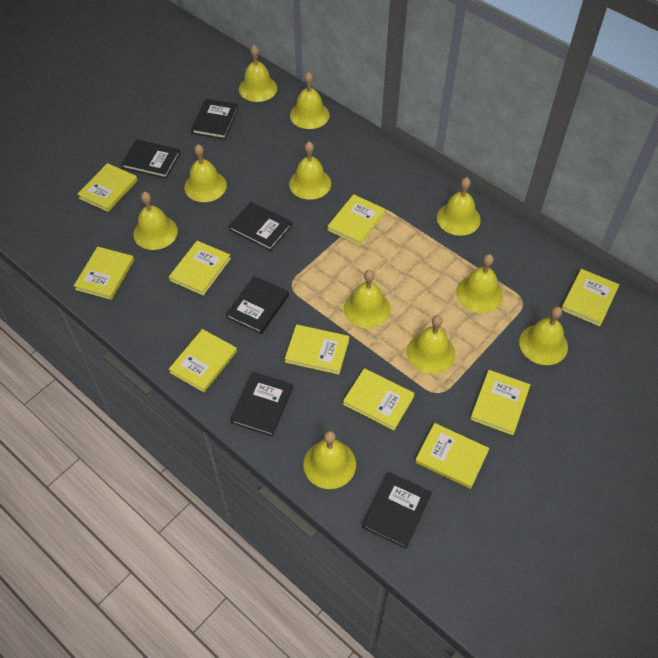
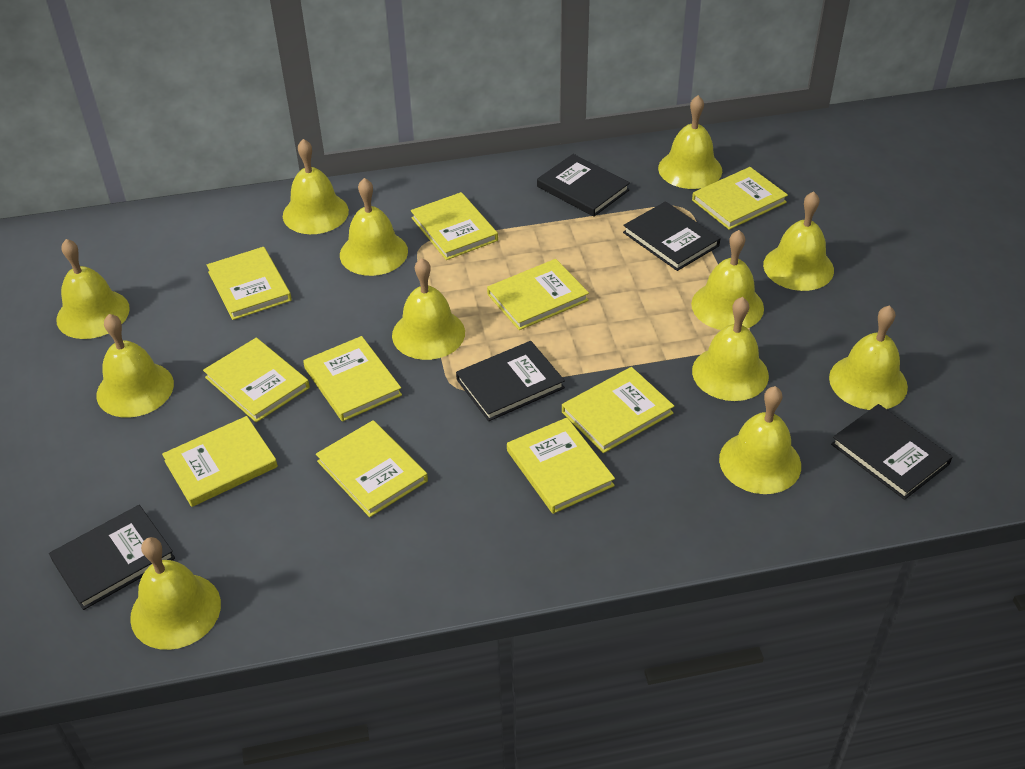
black book: 6 -> 5
yellow bell: 11 -> 12

